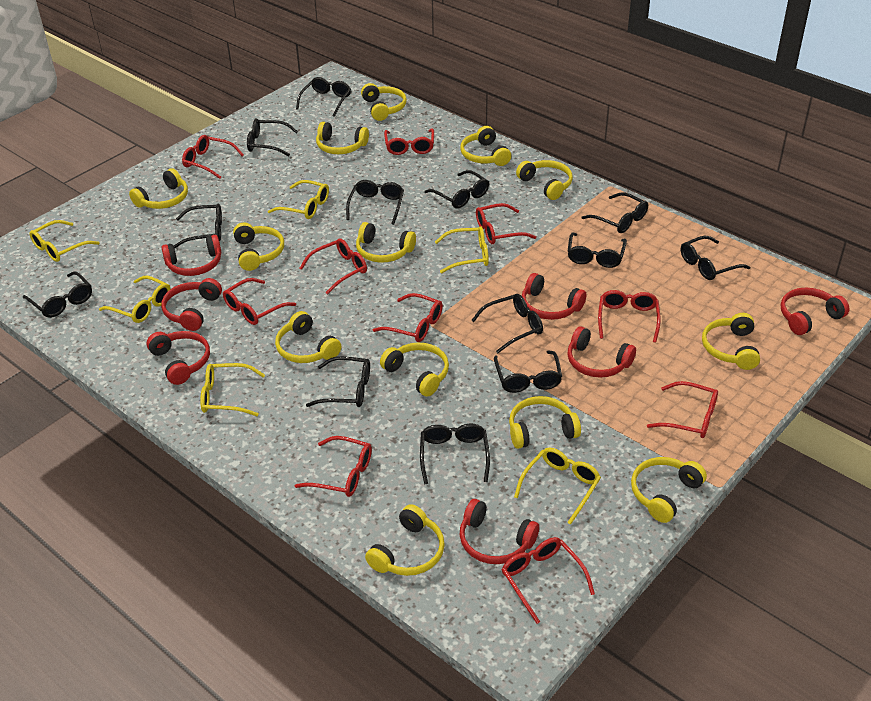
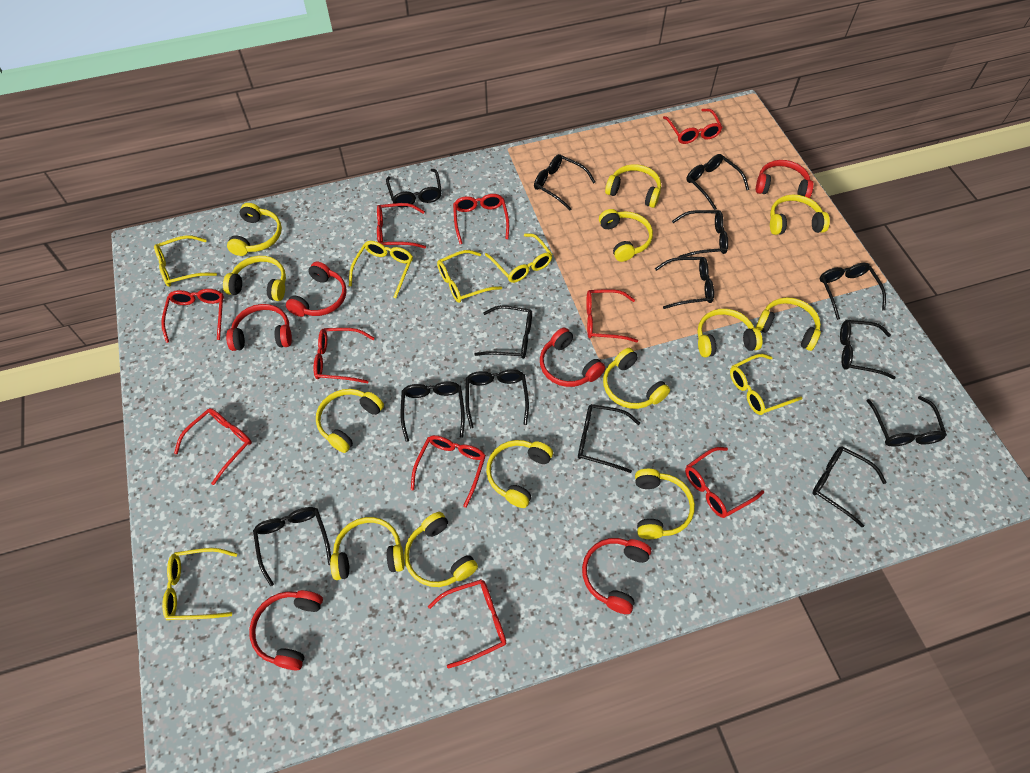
black glasses: 13 -> 14
red headphones: 7 -> 6

